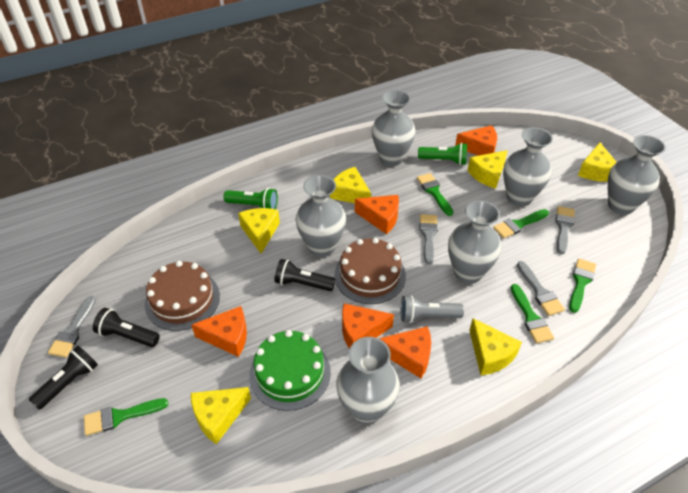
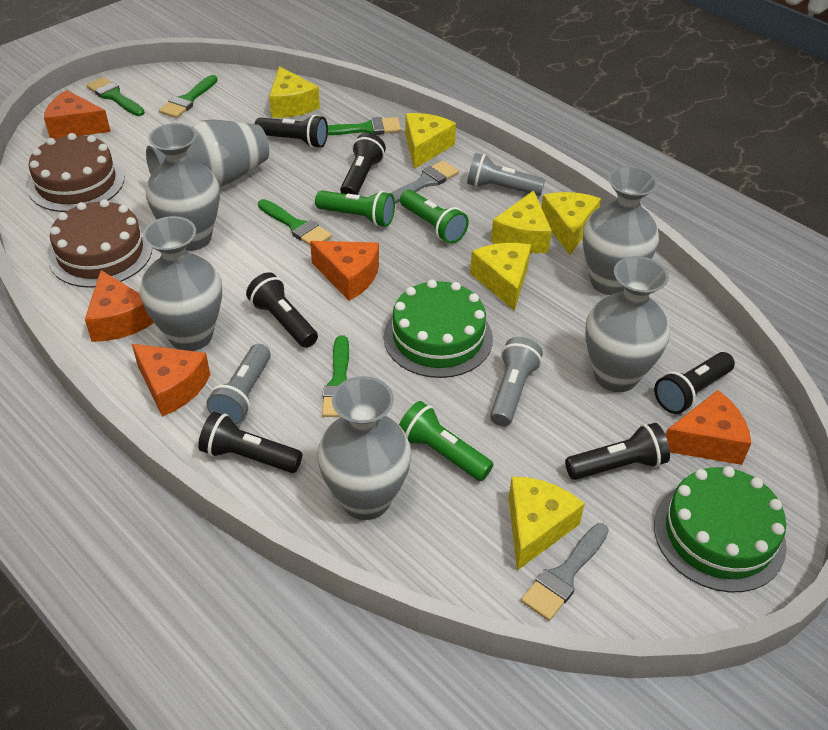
black flashlight: 3 -> 6
green cake: 1 -> 2
green flashlight: 2 -> 3
grey brush: 4 -> 2
grey flashlight: 1 -> 3

